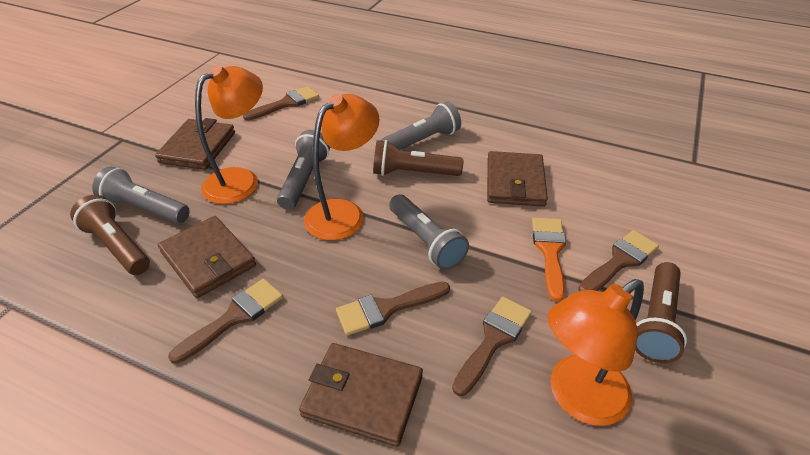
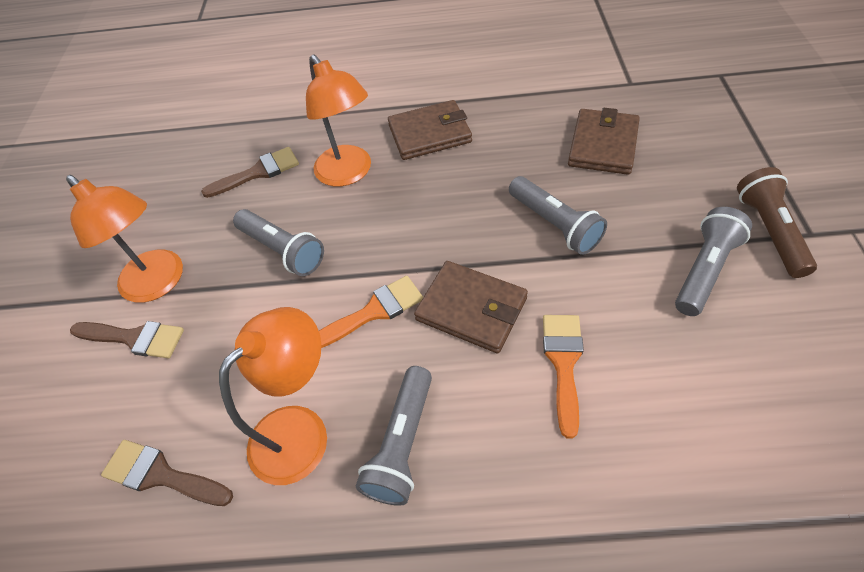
brown brush: 5 -> 3
brown flashlight: 3 -> 1
brown wallet: 4 -> 3
orange brush: 1 -> 2

